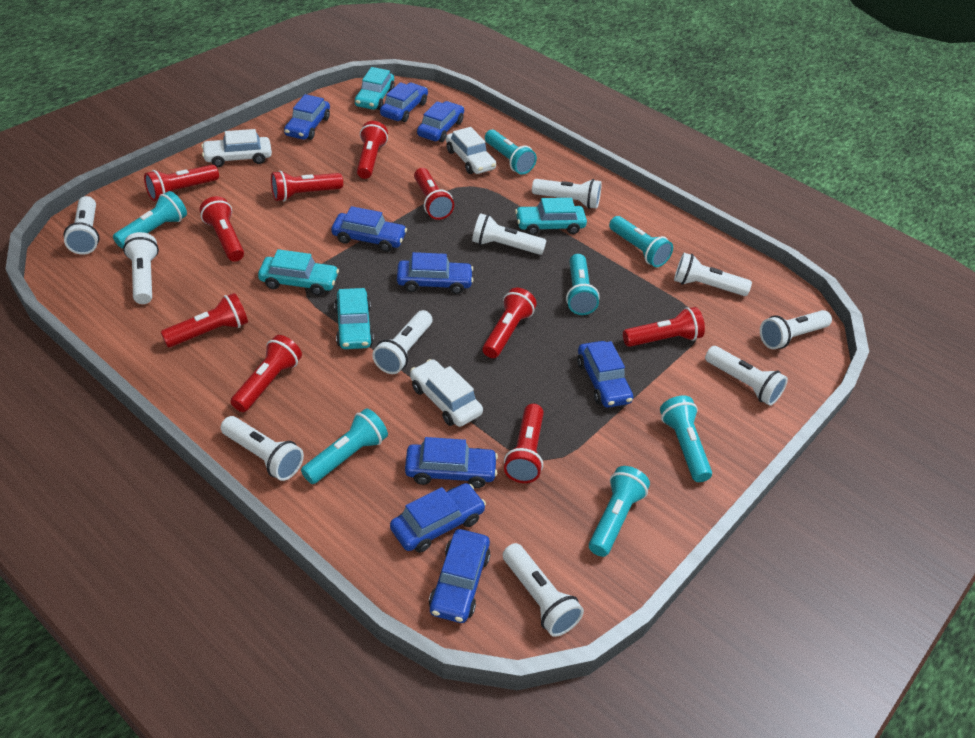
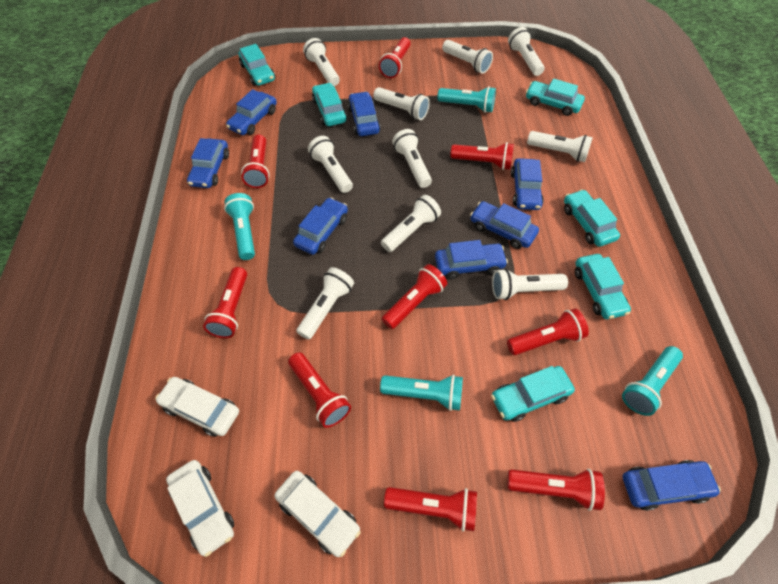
blue car: 9 -> 8
red flashlight: 10 -> 9
turquoise car: 4 -> 6
turquoise flashlight: 7 -> 4

